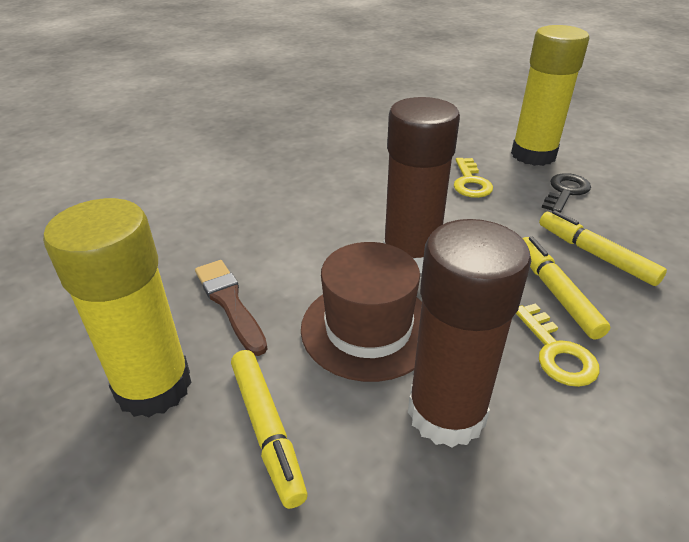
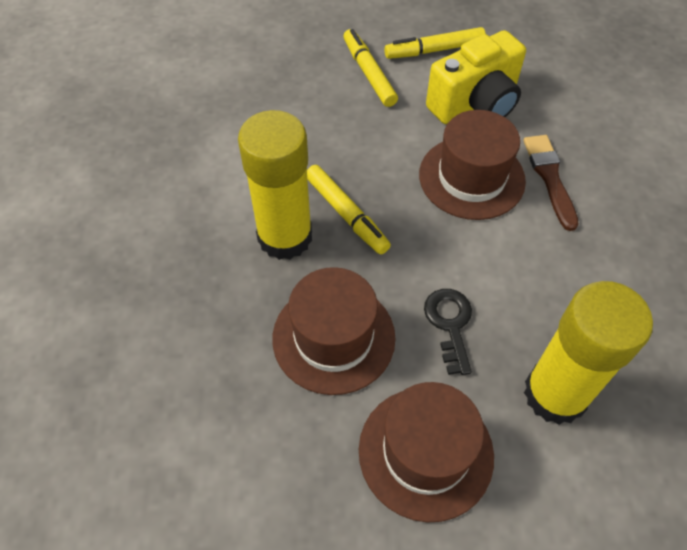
brown glue stick: 2 -> 0
brown hat: 1 -> 3
yellow camera: 0 -> 1
yellow key: 2 -> 0

